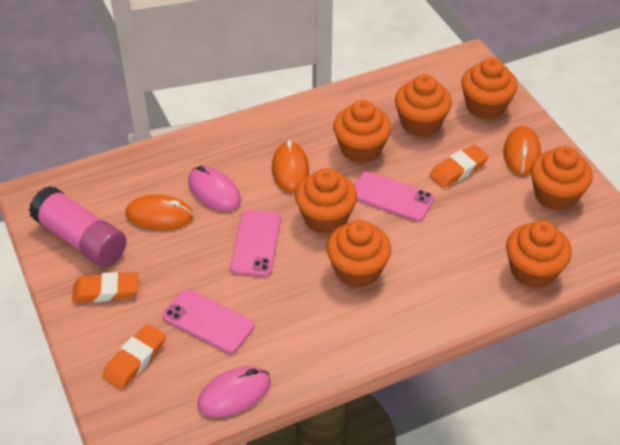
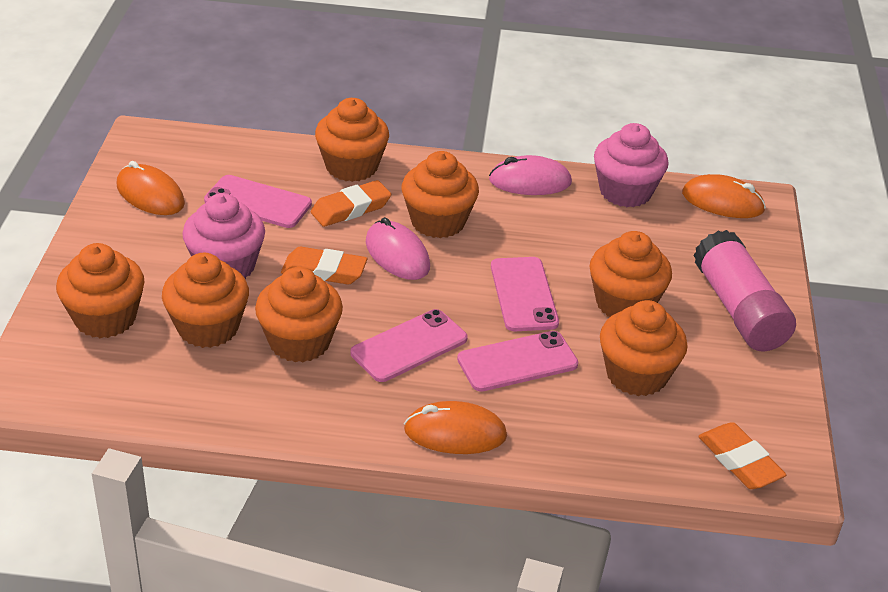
pink cupcake: 0 -> 2
pink phone: 3 -> 4

